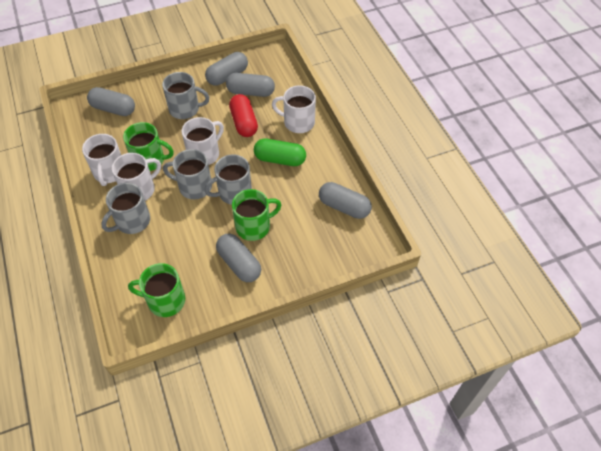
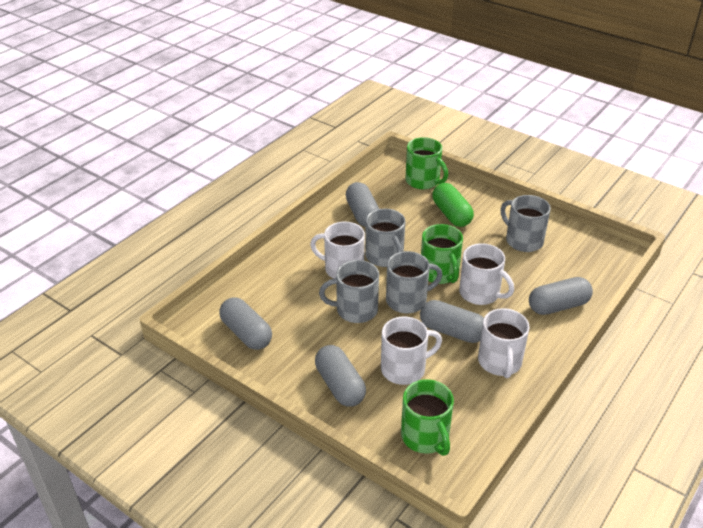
red capsule: 1 -> 0

